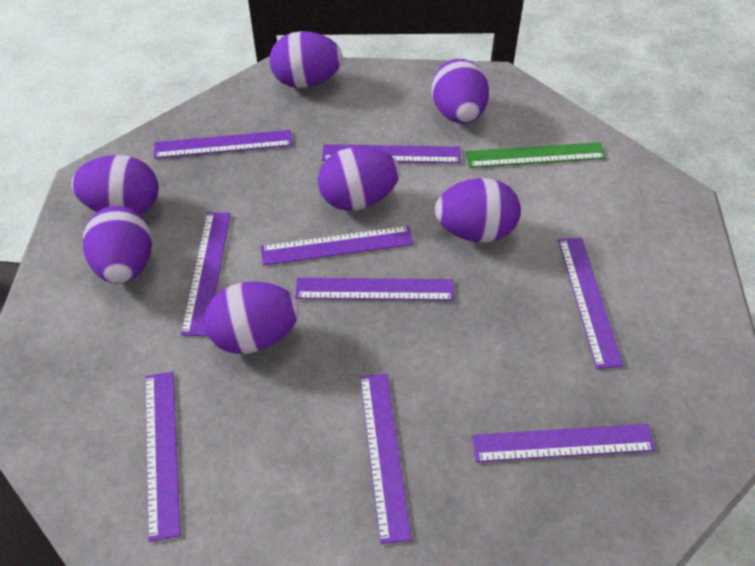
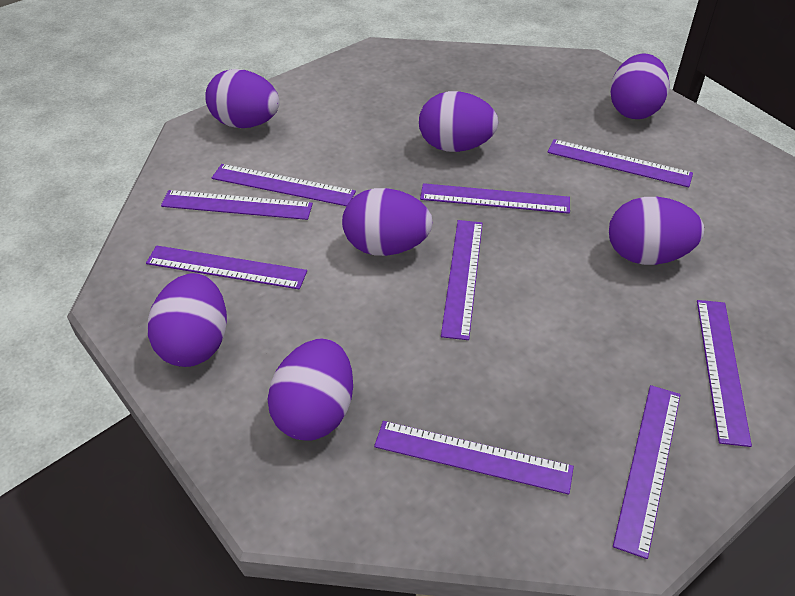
green ruler: 1 -> 0

